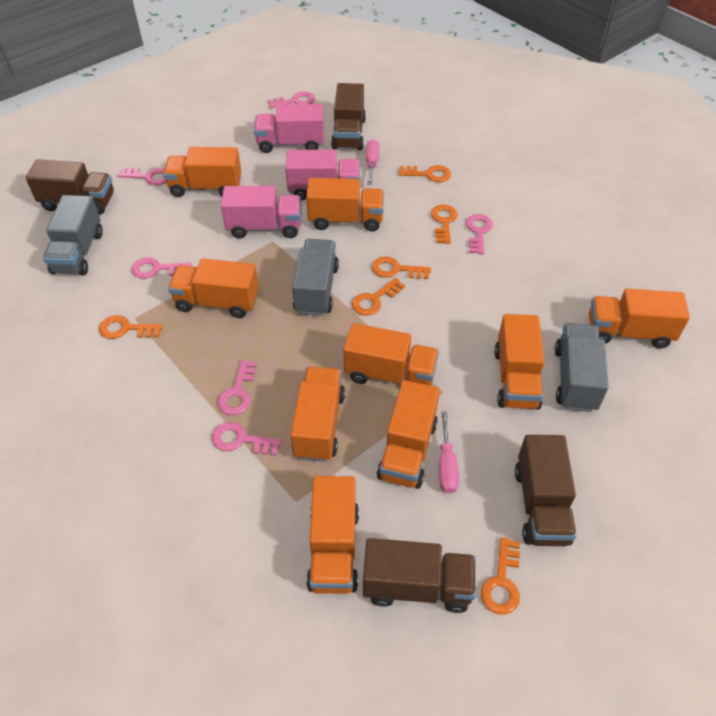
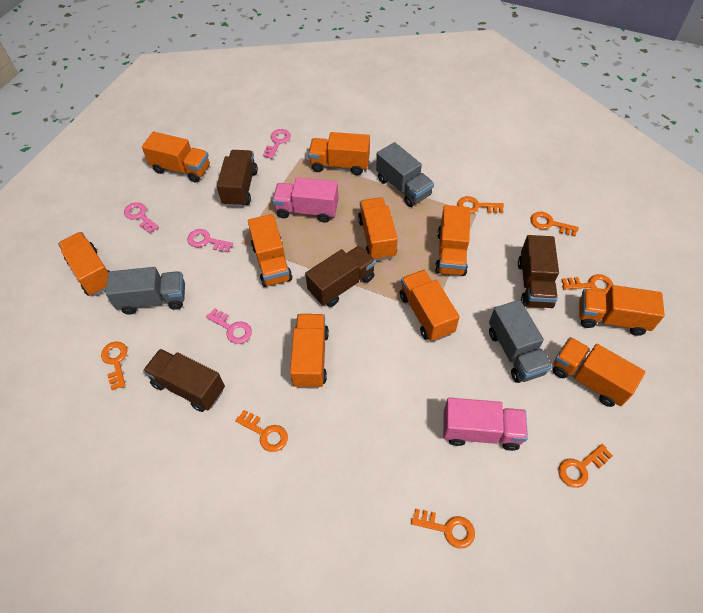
orange key: 6 -> 7
orange truck: 9 -> 10
pink key: 6 -> 4
pink screwdriver: 2 -> 0
pink truck: 3 -> 2

